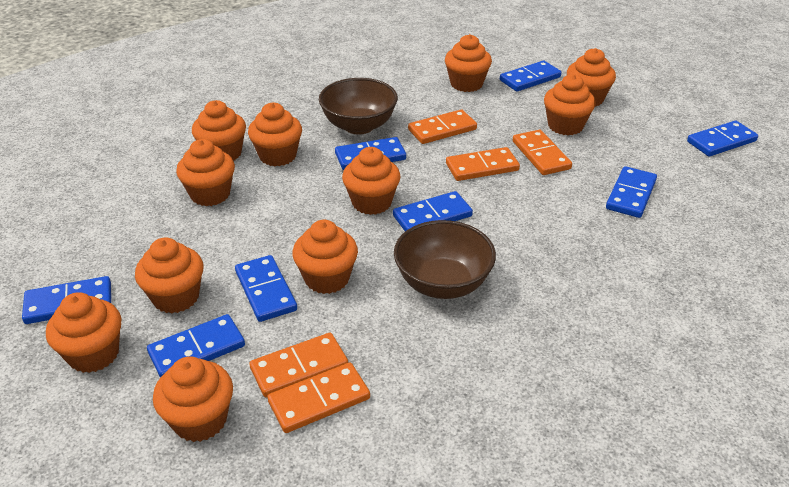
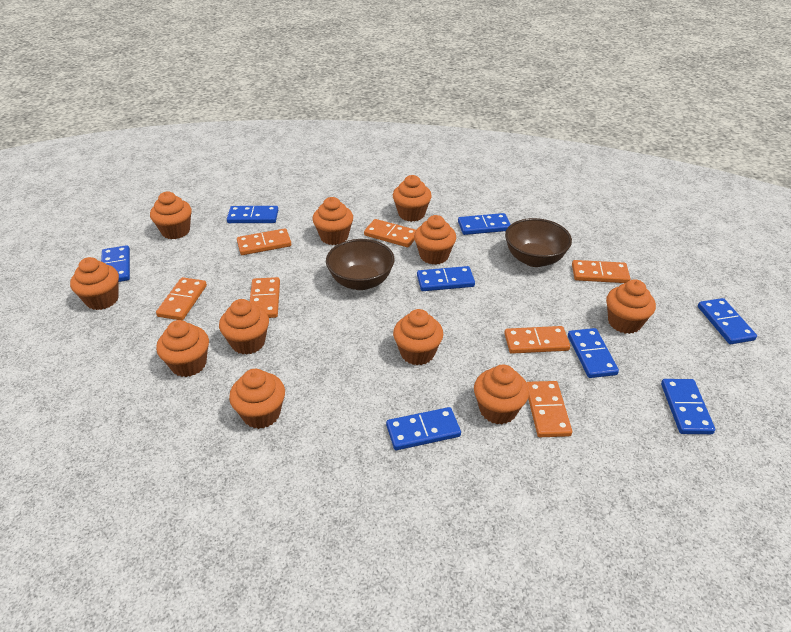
orange domino: 5 -> 7

